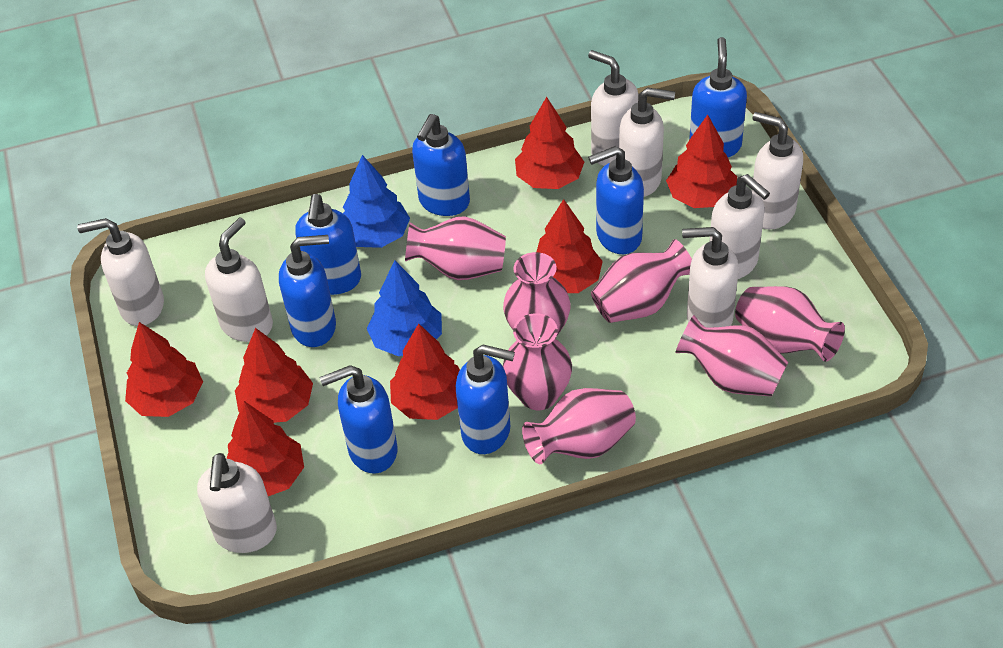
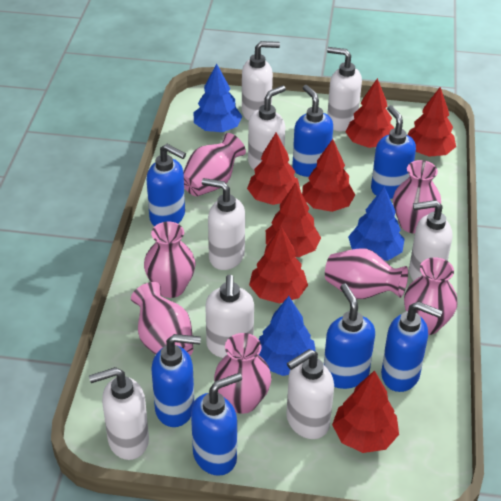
blue tree: 2 -> 3

